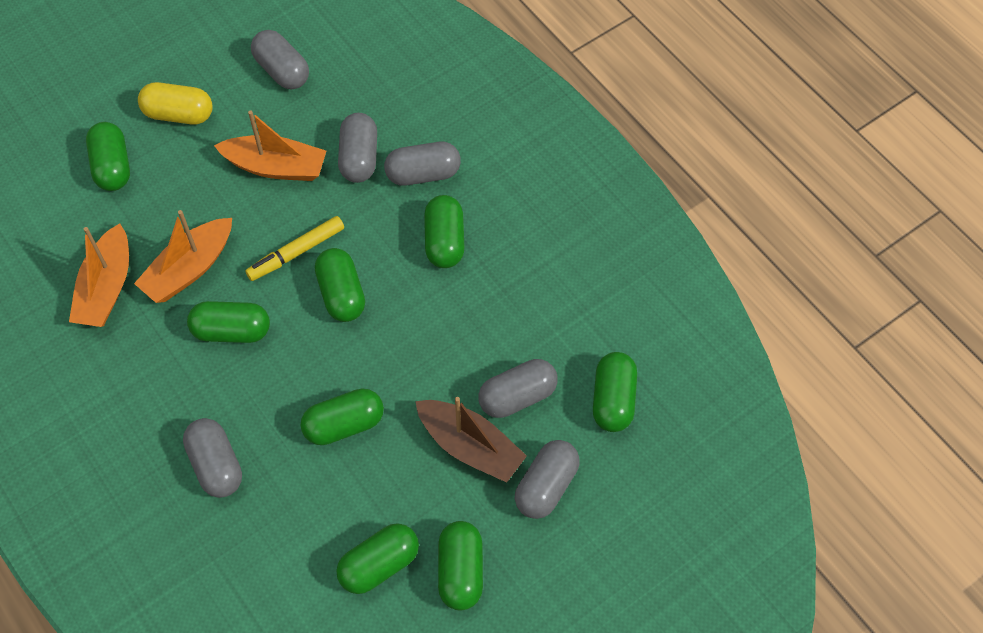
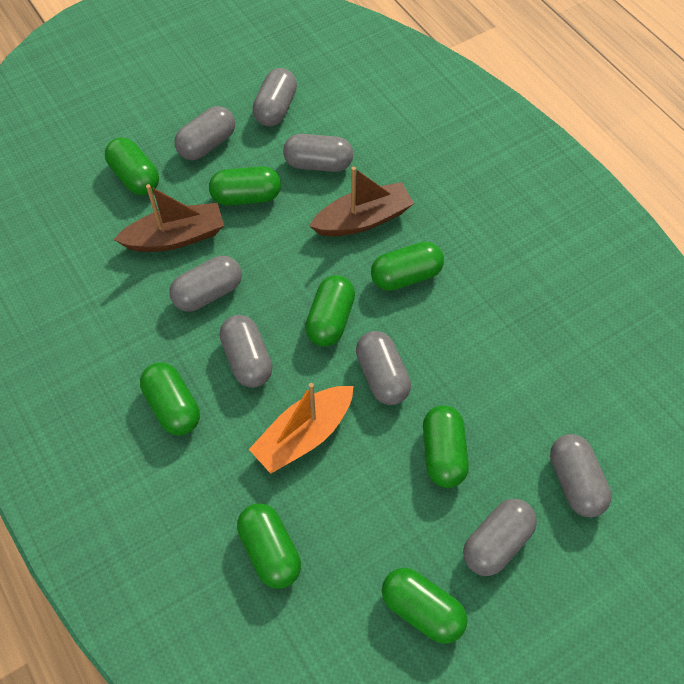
brown boat: 1 -> 2
grey capsule: 6 -> 8
orange boat: 3 -> 1
yellow capsule: 1 -> 0
yellow marker: 1 -> 0

